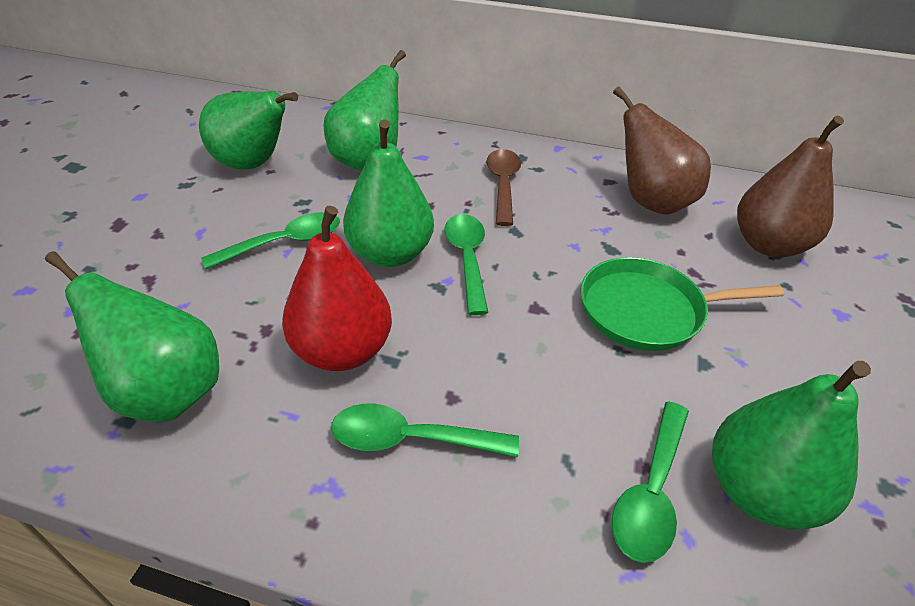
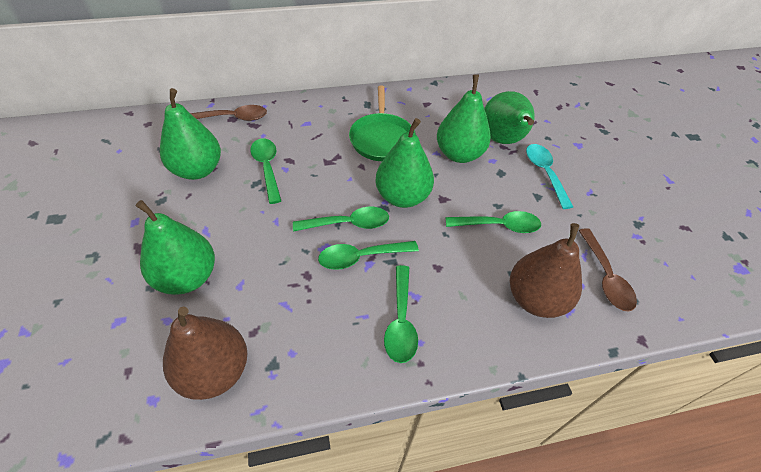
brown spoon: 1 -> 2
green spoon: 4 -> 5
red pear: 1 -> 0
turquoise spoon: 0 -> 1

